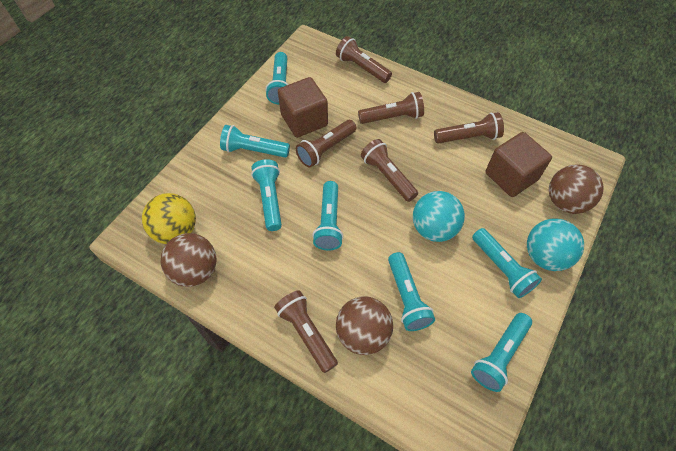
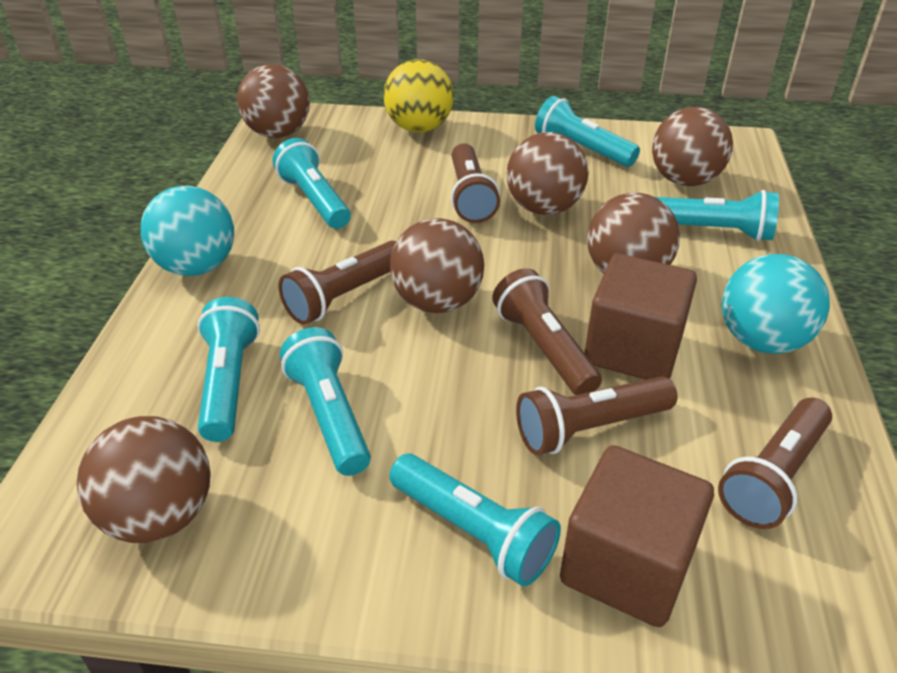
brown ball: 3 -> 6
brown flashlight: 6 -> 5
turquoise flashlight: 7 -> 6

